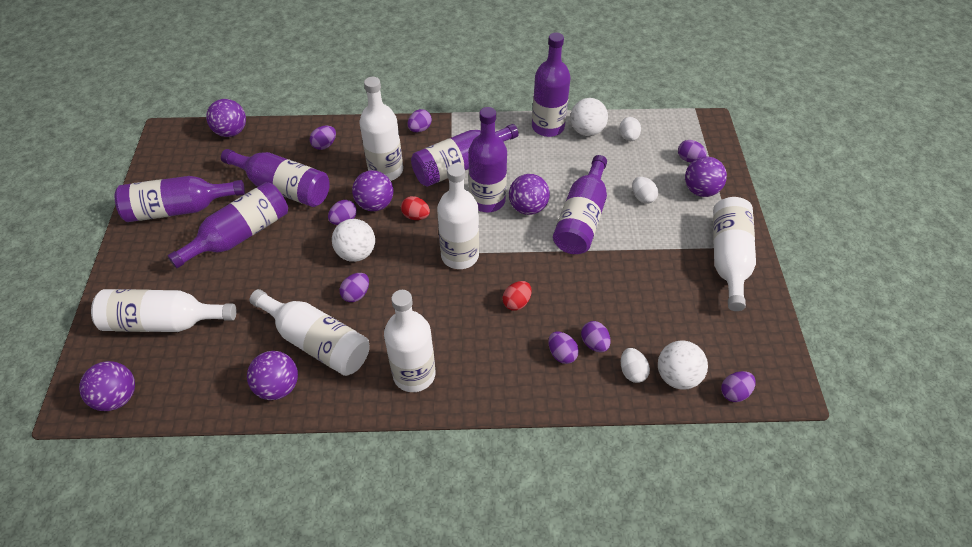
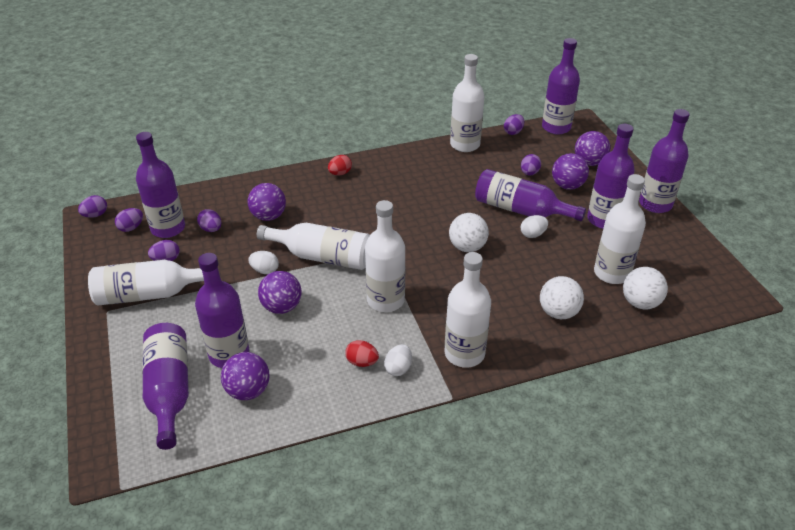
purple ball: 6 -> 5
purple egg: 8 -> 6

